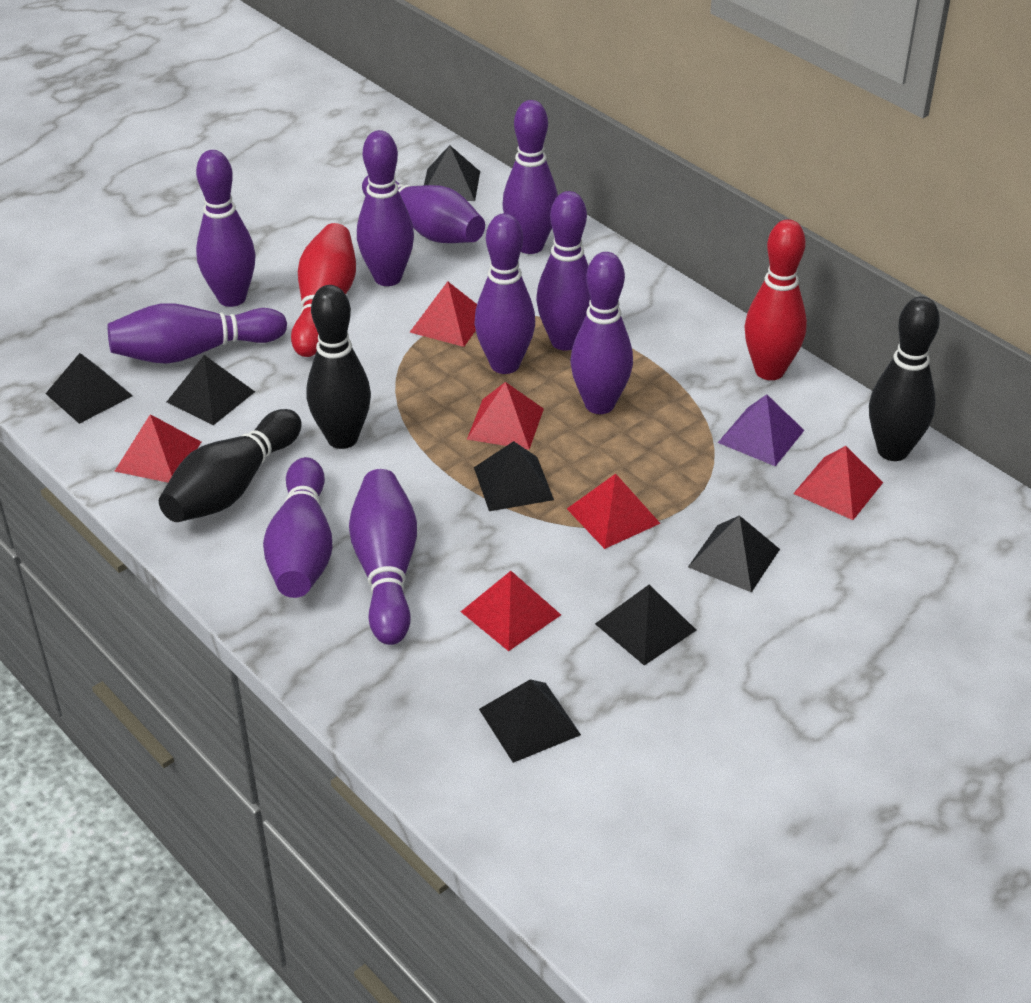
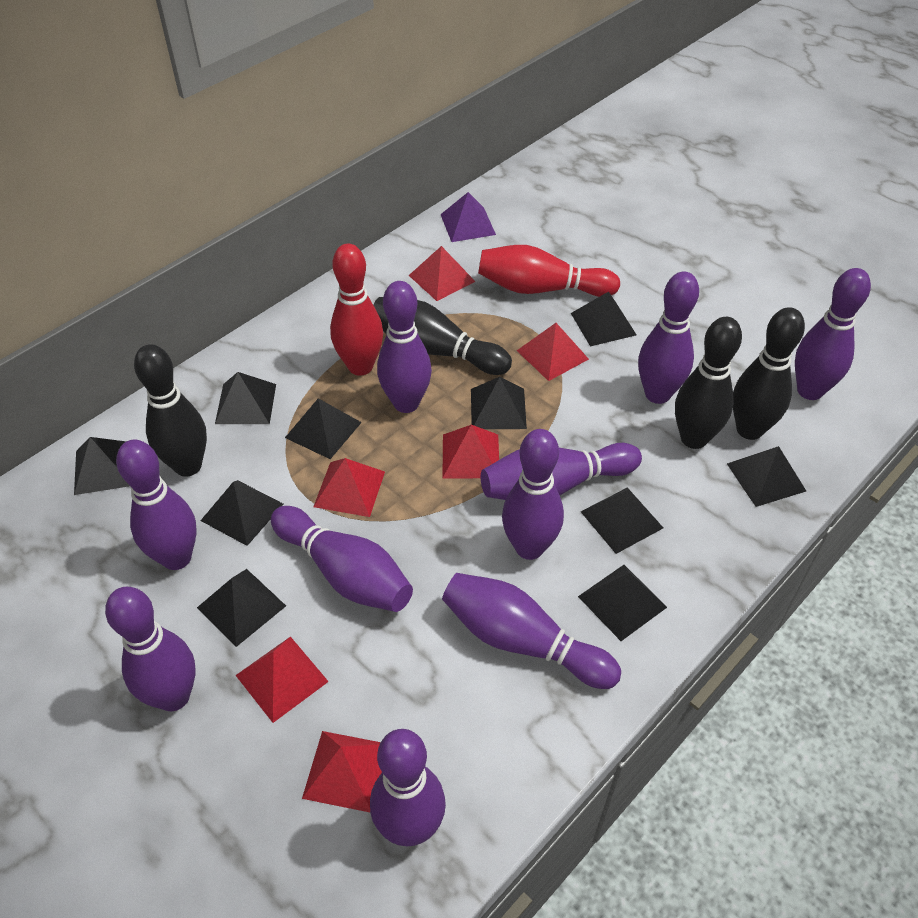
black bowling pin: 3 -> 4
black pyramid: 7 -> 10

